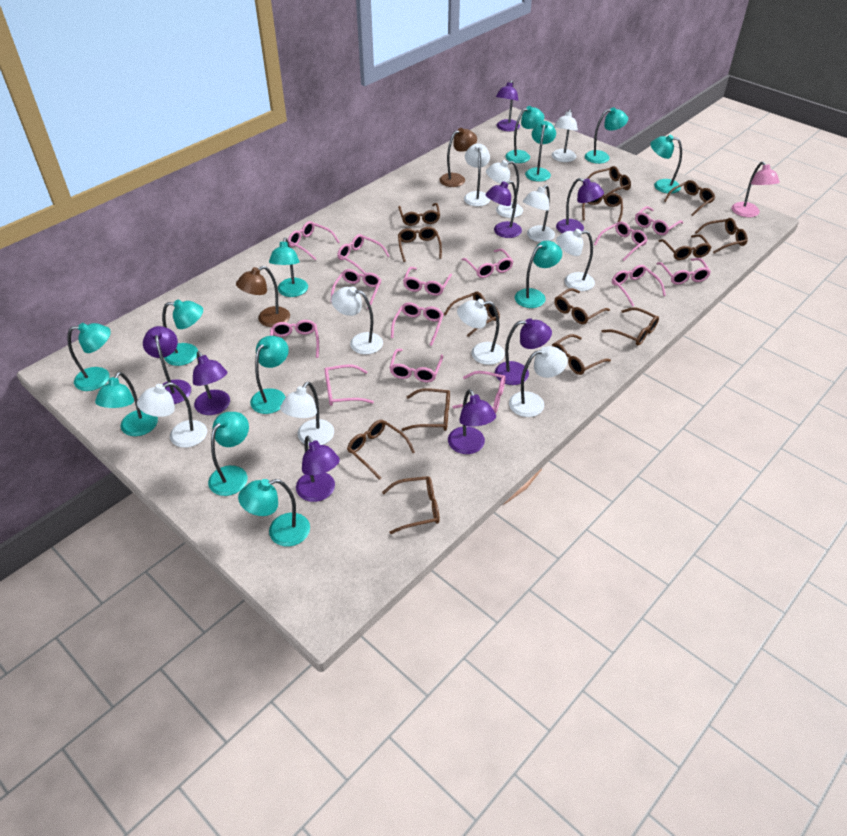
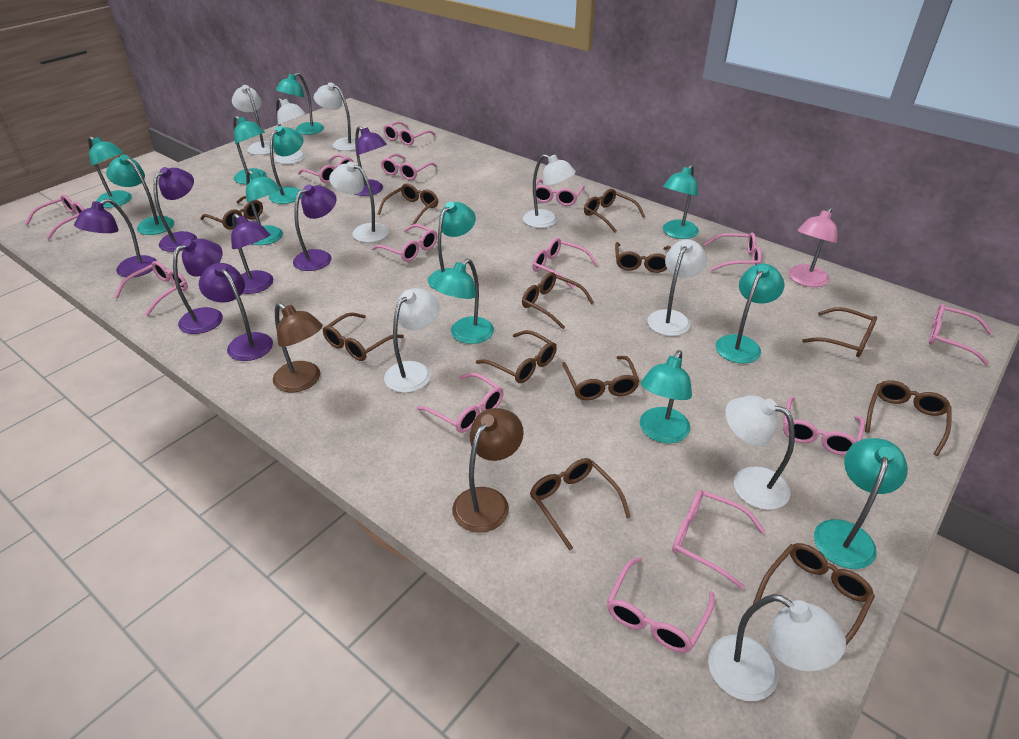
brown glasses: 14 -> 12
purple lamp: 8 -> 7
white lamp: 10 -> 9

